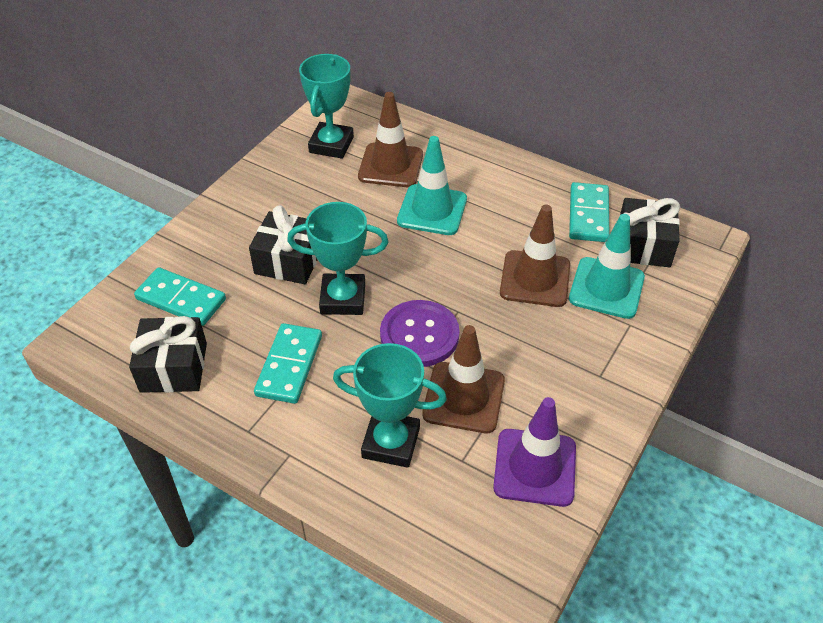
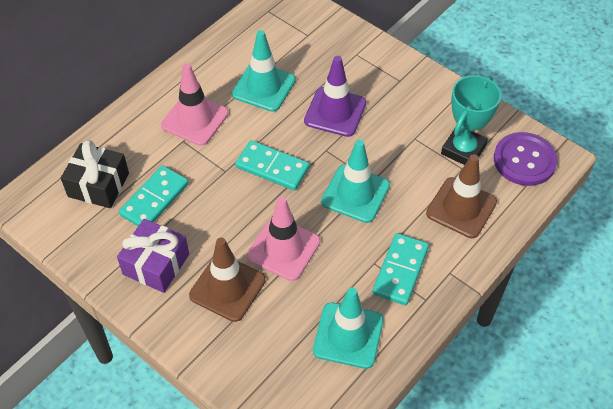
black gift: 3 -> 1
brown traffic cone: 3 -> 2
pink traffic cone: 0 -> 2
purple gift: 0 -> 1
turquoise traffic cone: 2 -> 3
turquoise trophy: 3 -> 1

